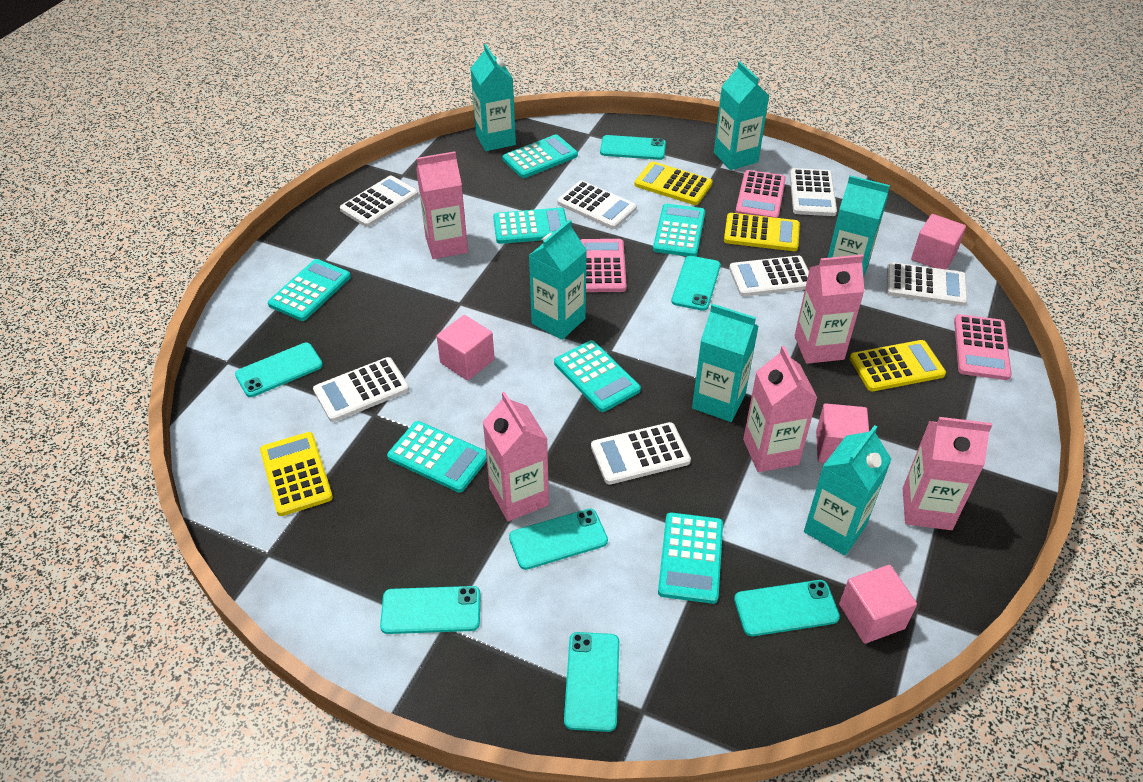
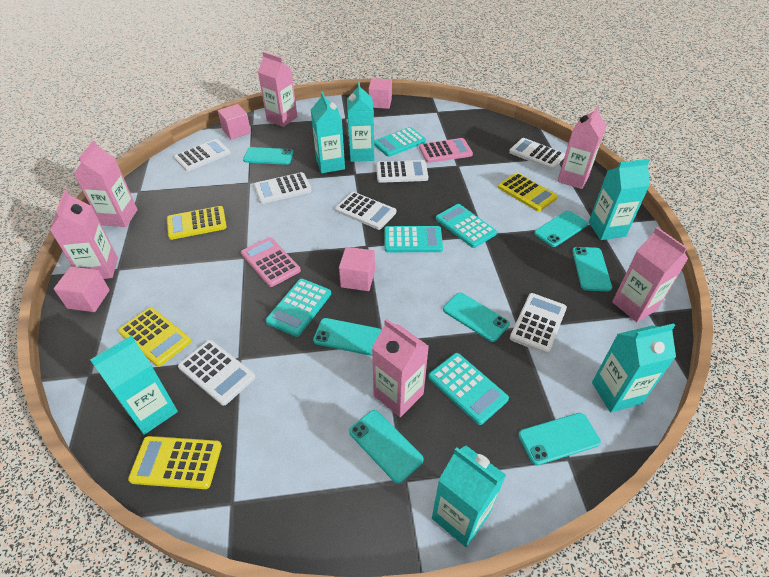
pink calculator: 3 -> 2
pink carton: 5 -> 6
turquoise calculator: 7 -> 5

